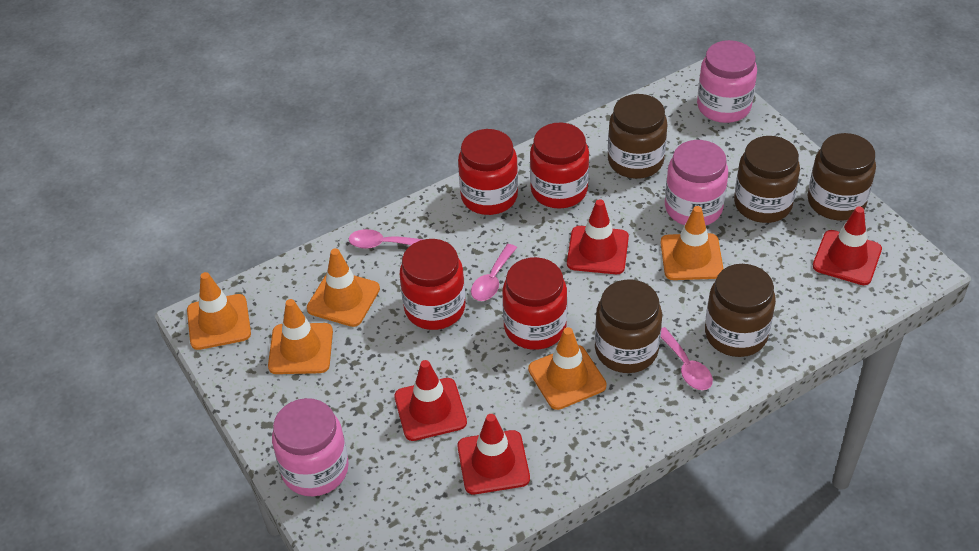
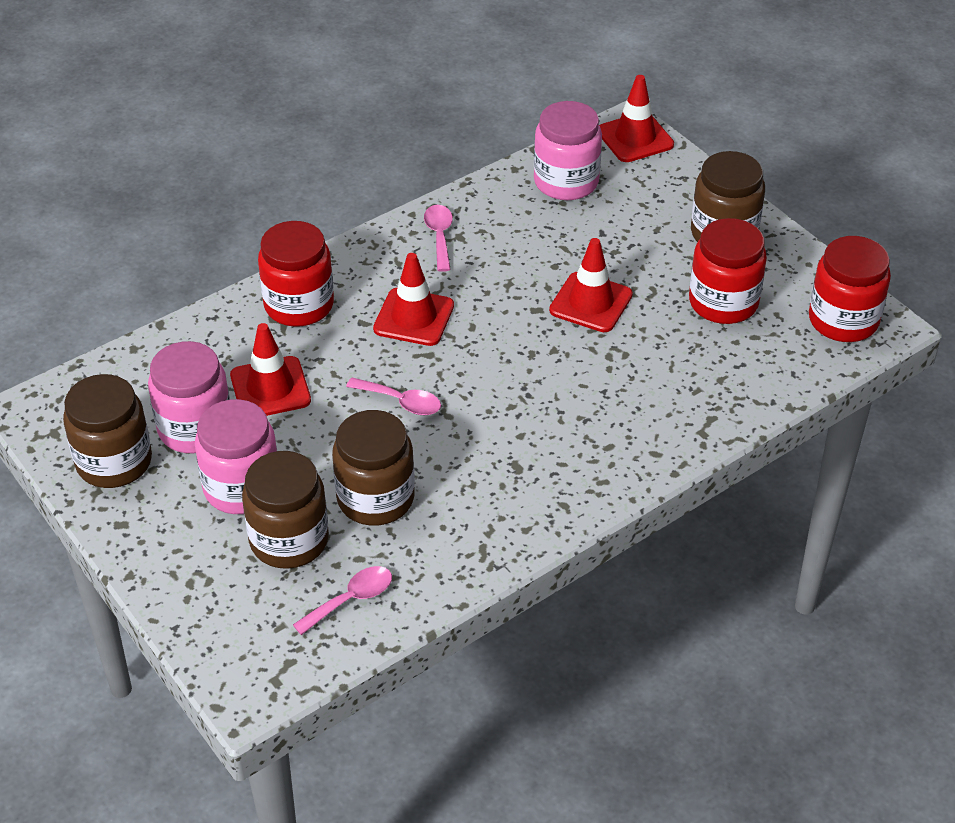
brown jar: 5 -> 4
orange traffic cone: 5 -> 0
red jar: 4 -> 3

